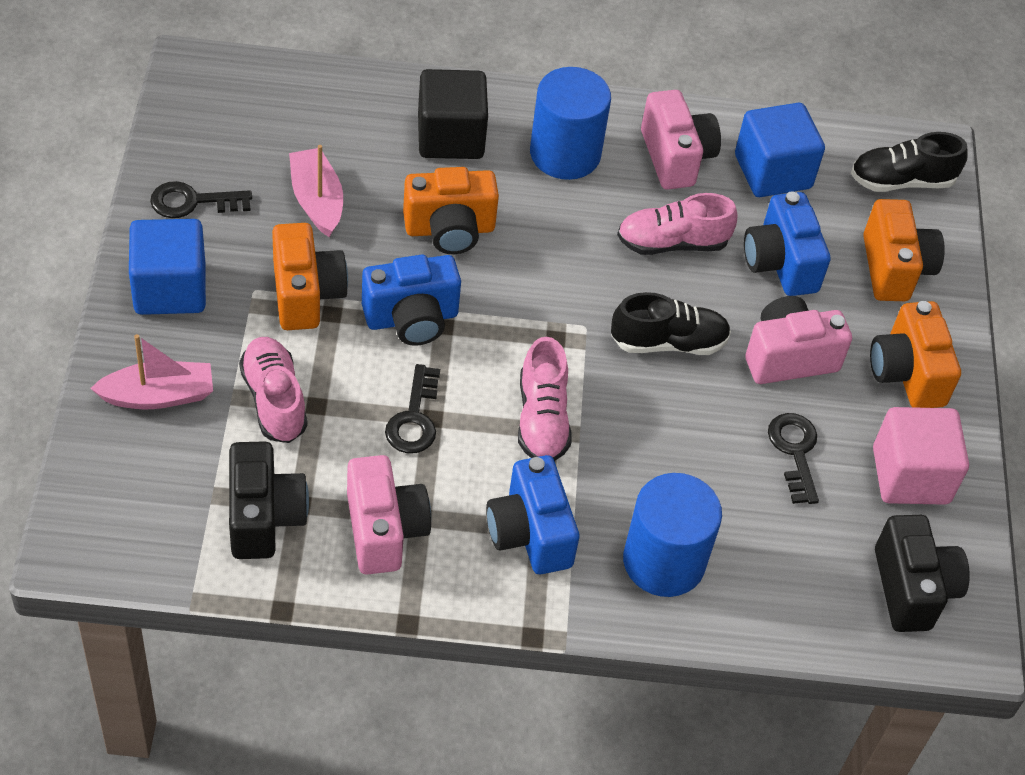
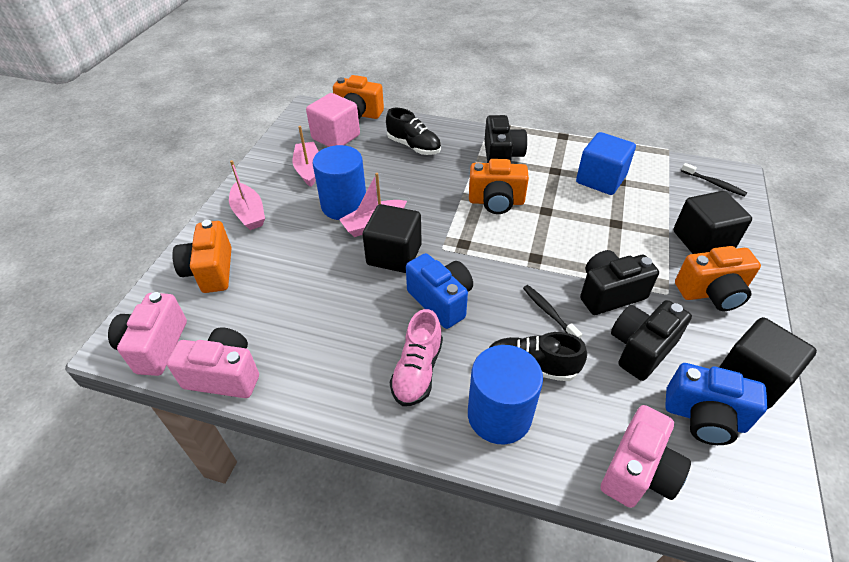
black camera: 2 -> 3
black cube: 1 -> 3
black key: 3 -> 0
black toothbrush: 0 -> 2
blue camera: 3 -> 2
blue cube: 2 -> 1
pink boat: 2 -> 3
pink shoe: 3 -> 1

